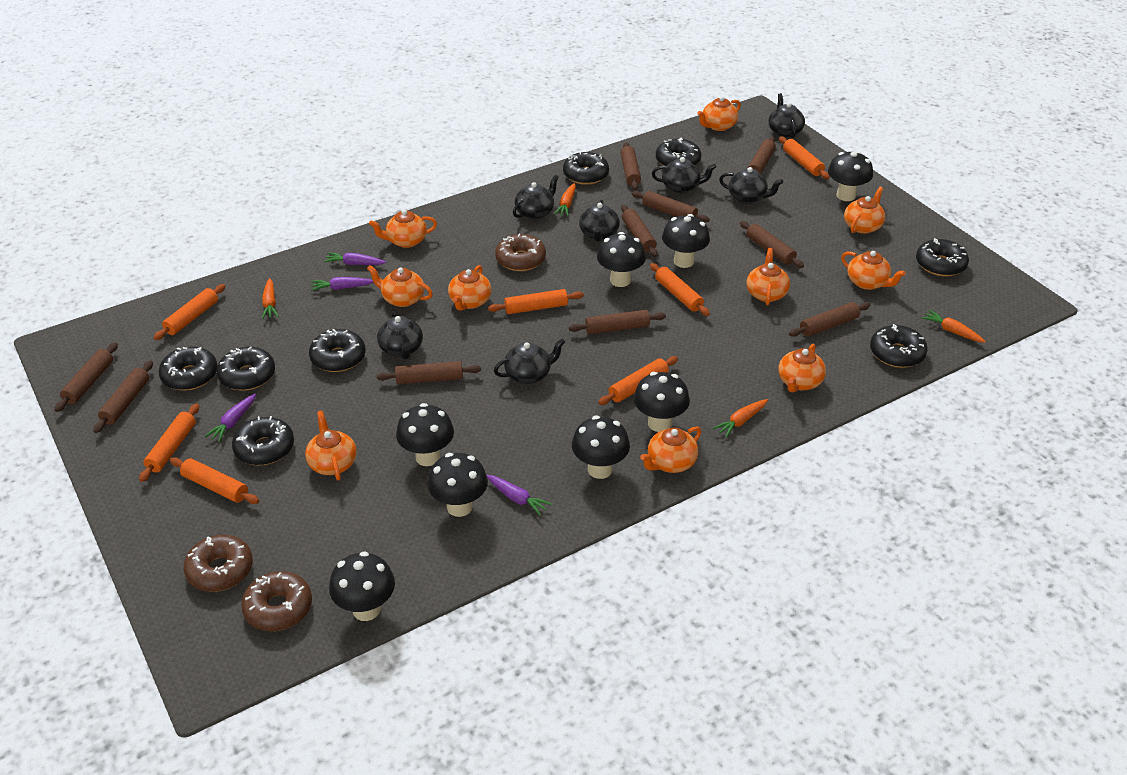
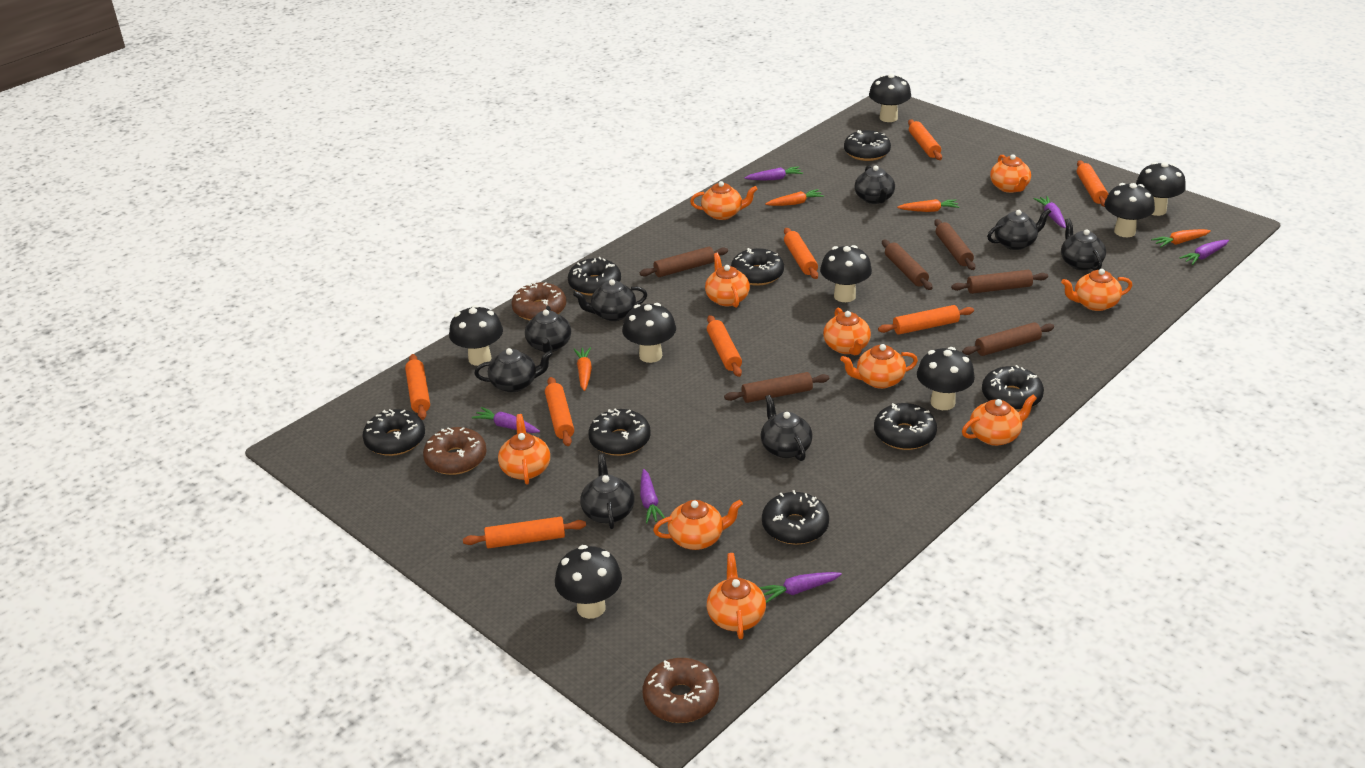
black teapot: 7 -> 8
brown rolling pin: 10 -> 6
orange rolling pin: 7 -> 8
purple carrot: 4 -> 6

